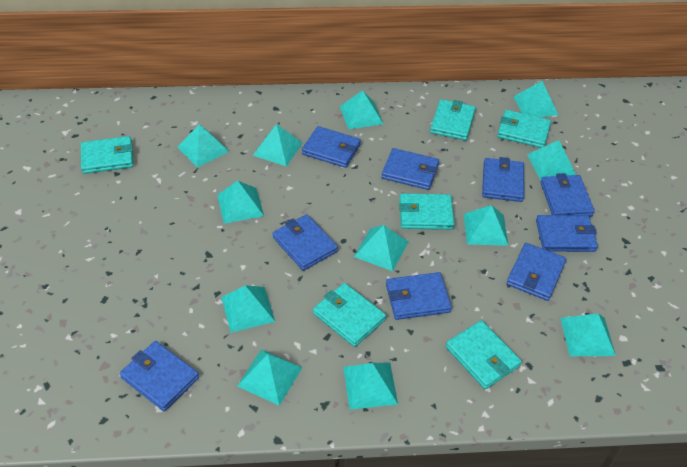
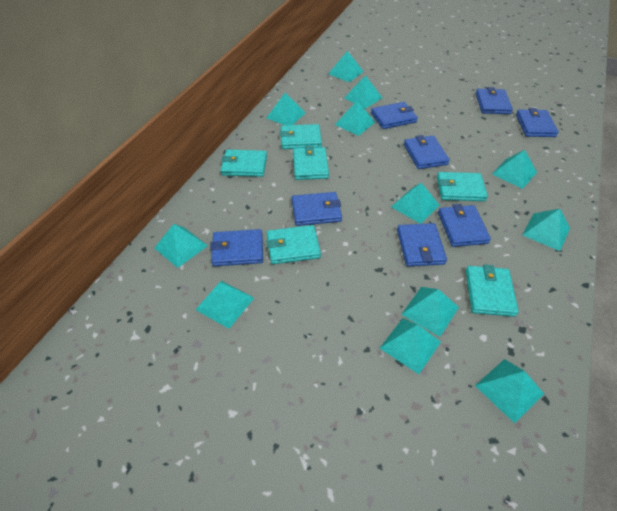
blue wallet: 9 -> 8

